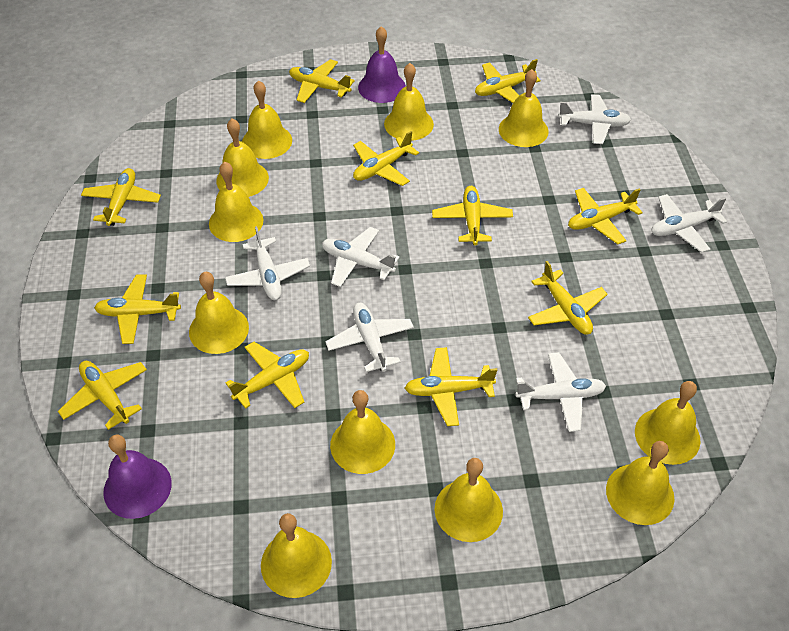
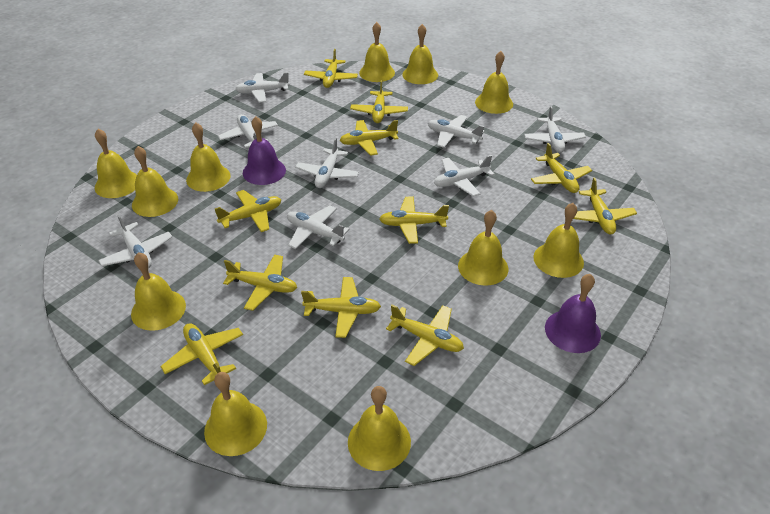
white plane: 6 -> 8

